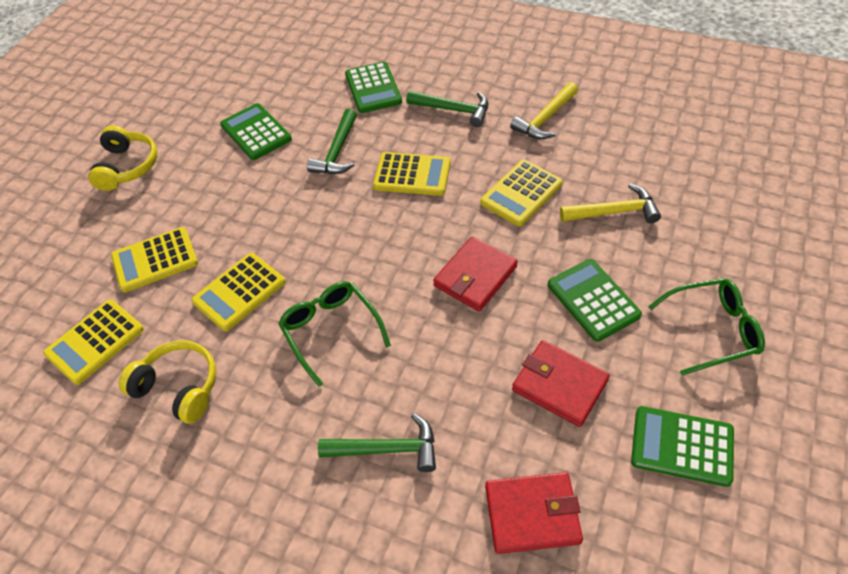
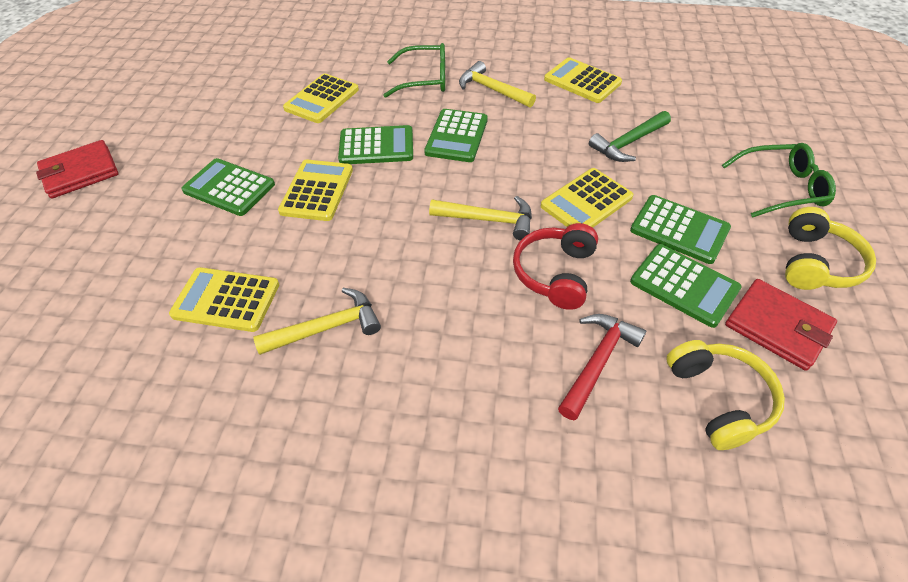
green calculator: 4 -> 5
green hammer: 3 -> 1
red hammer: 0 -> 1
red headphones: 0 -> 1
red wallet: 3 -> 2
yellow hammer: 2 -> 3

